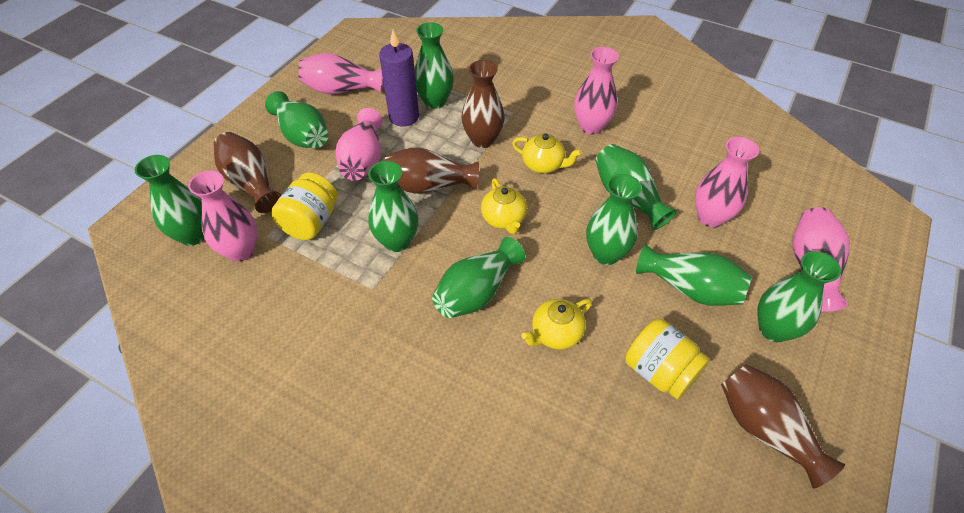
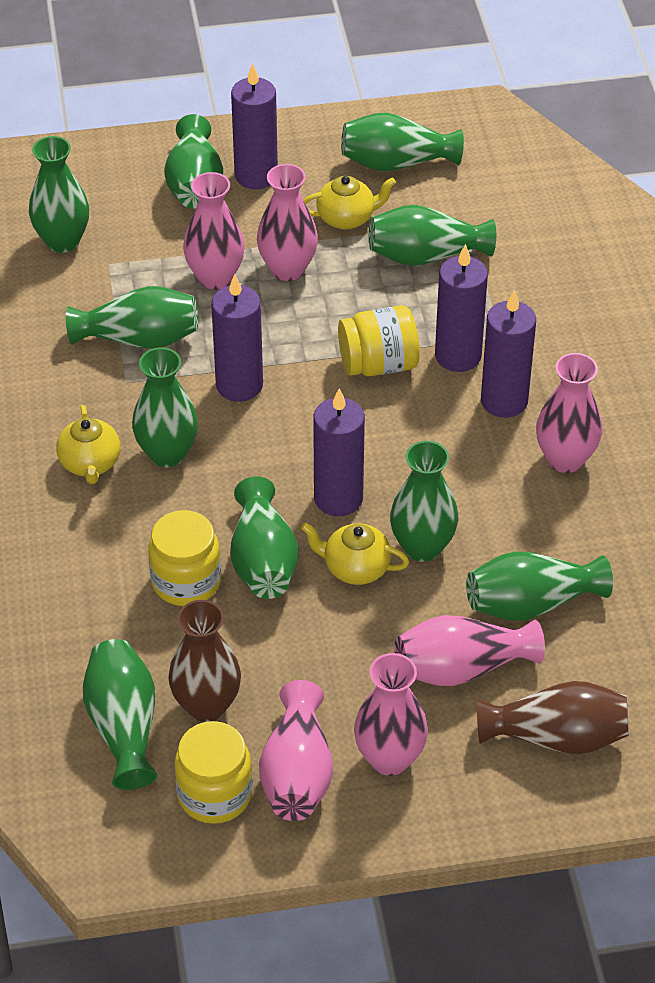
brown vase: 4 -> 2
green vase: 9 -> 10
purple candle: 1 -> 5
yellow jar: 2 -> 3

